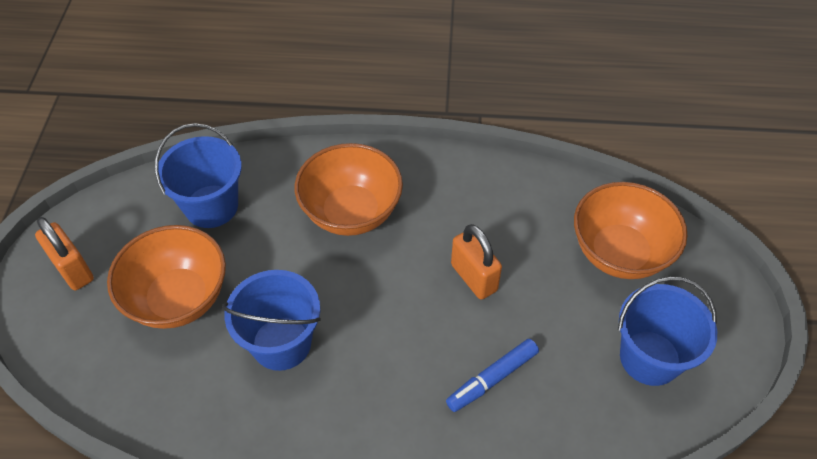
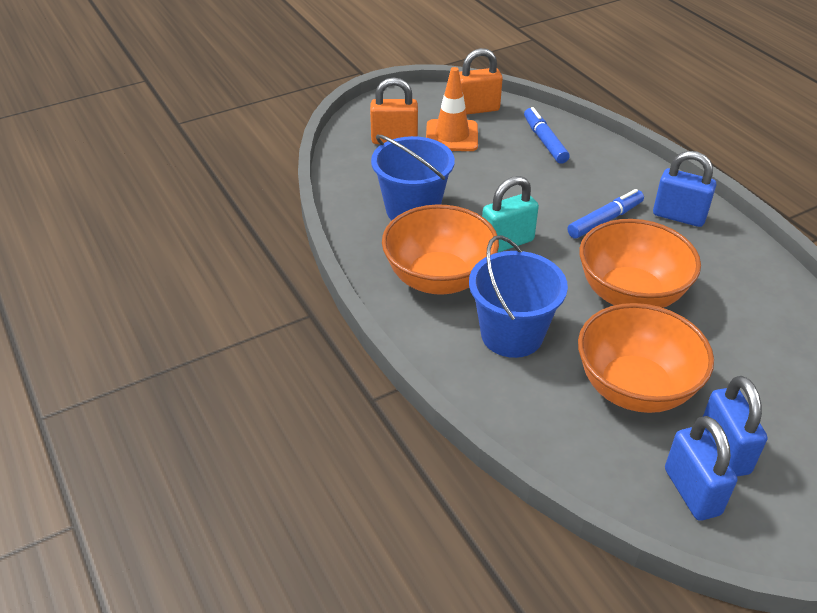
blue bucket: 3 -> 2
blue marker: 1 -> 2
blue padlock: 0 -> 3
orange traffic cone: 0 -> 1
turquoise padlock: 0 -> 1

